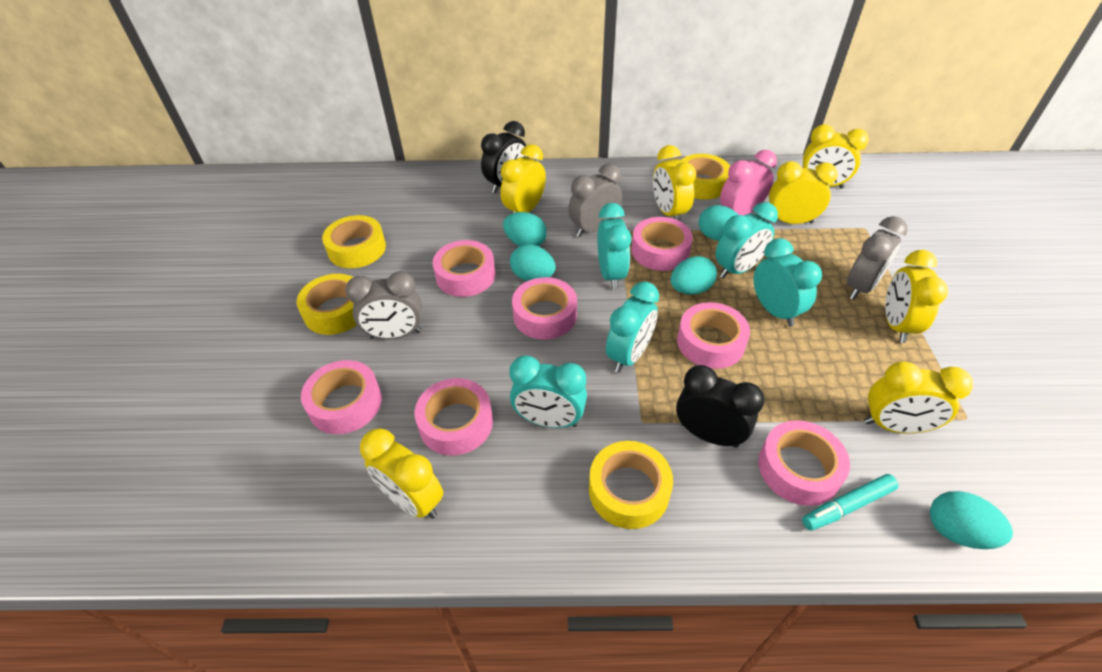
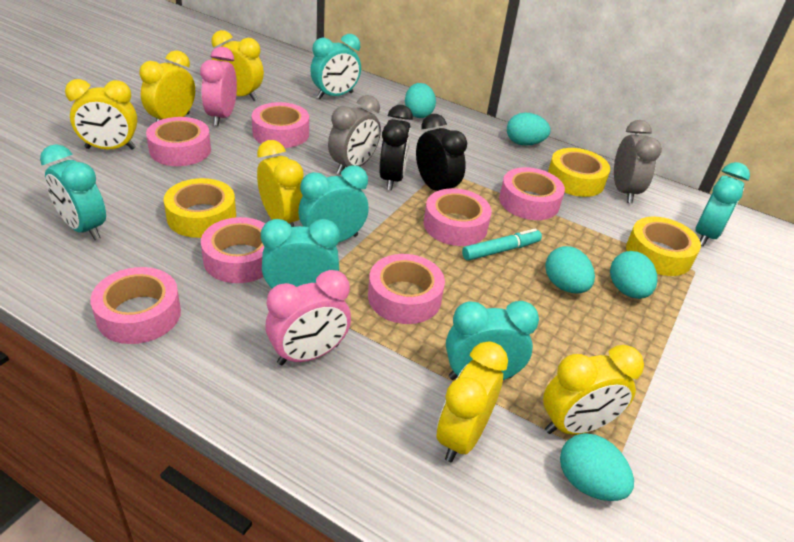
grey clock: 3 -> 2
pink clock: 1 -> 2
turquoise clock: 5 -> 6
yellow clock: 7 -> 6
yellow tape: 4 -> 3

